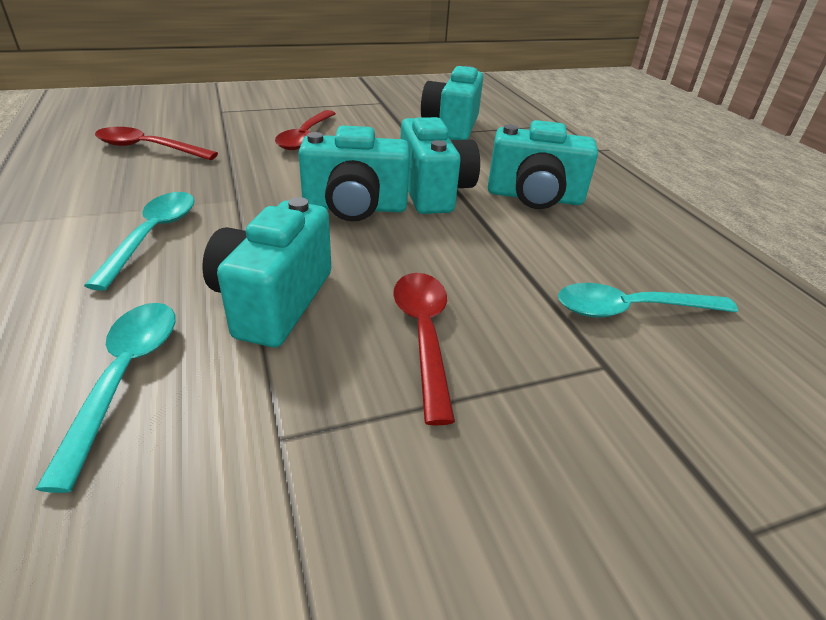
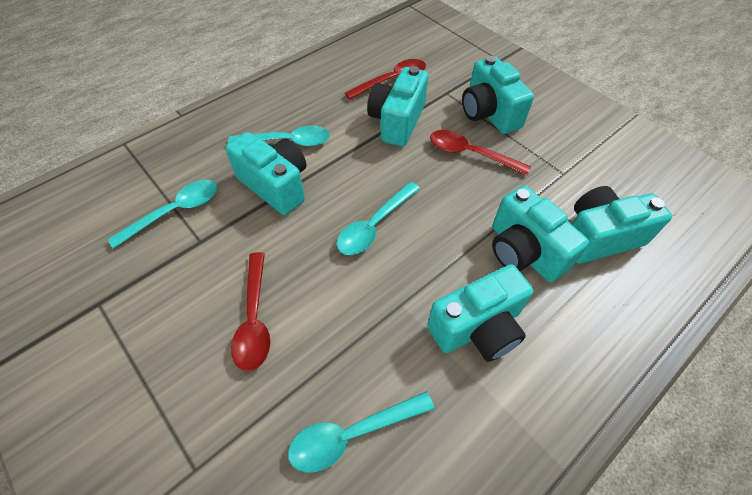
turquoise camera: 5 -> 6
turquoise spoon: 3 -> 4

